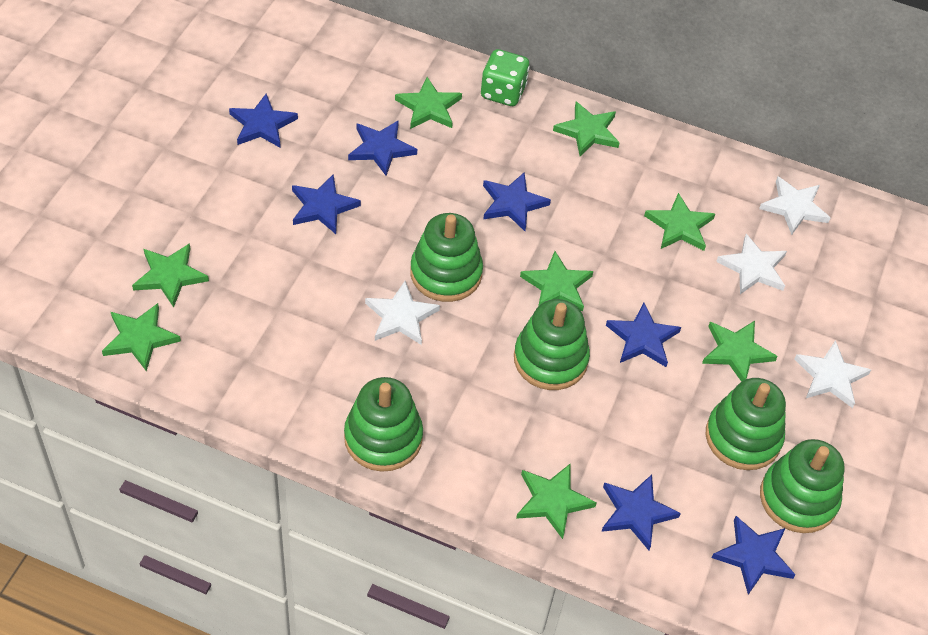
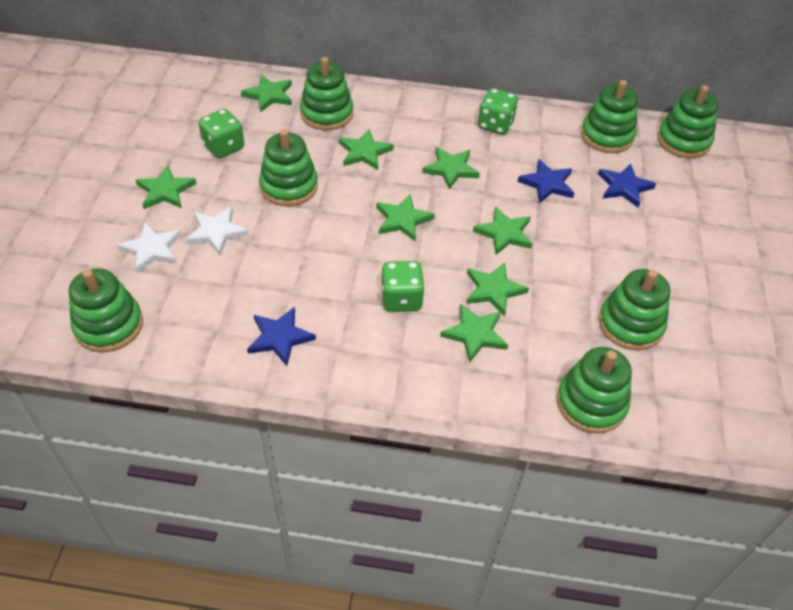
blue star: 7 -> 3
green dice: 1 -> 3
green stacking toy: 5 -> 7
white star: 4 -> 2

